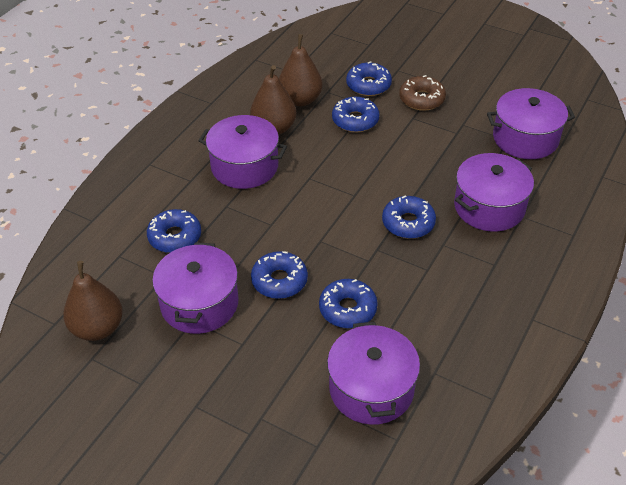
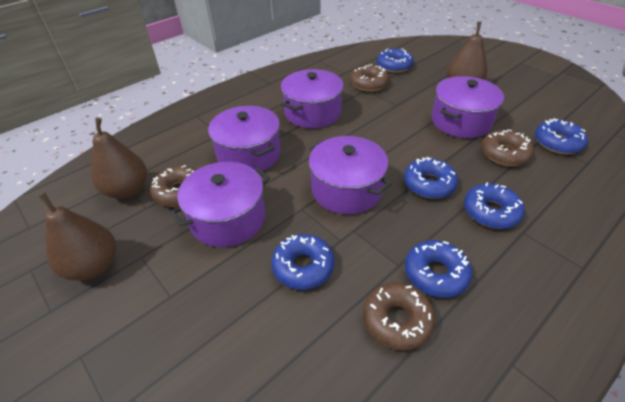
brown donut: 1 -> 4

